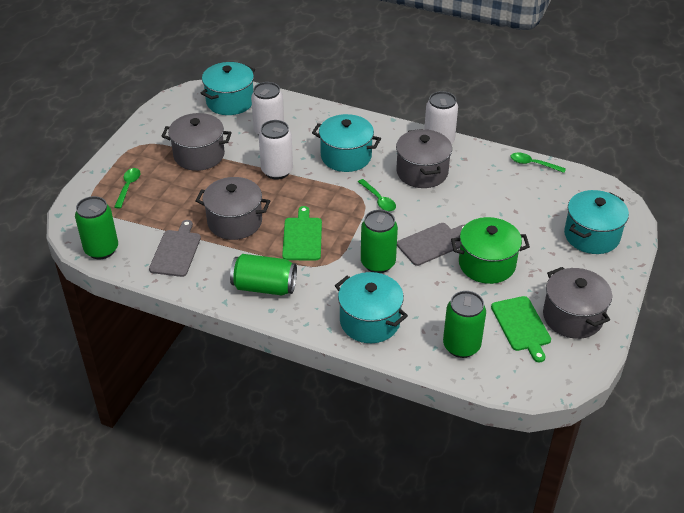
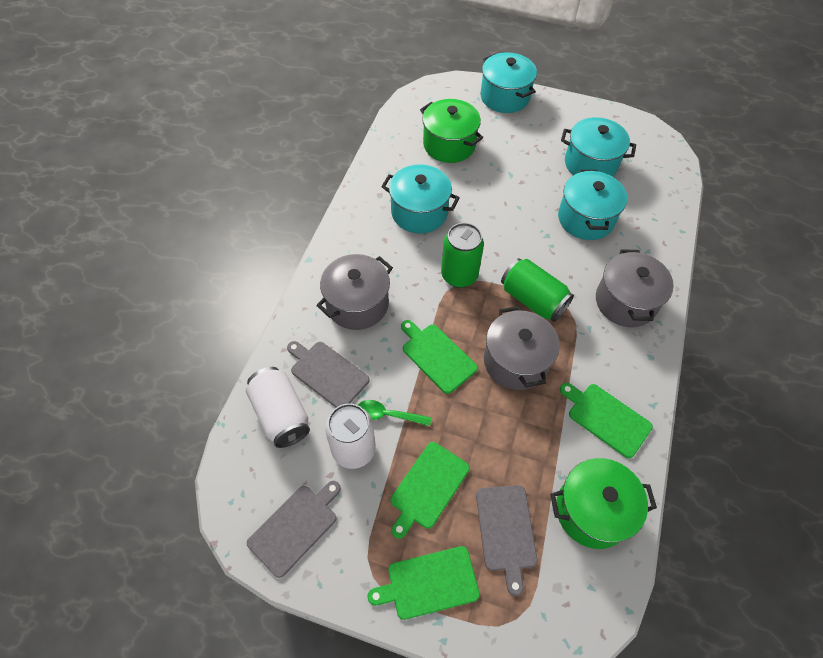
green can: 4 -> 2
green cutting board: 2 -> 4
green pot: 1 -> 2
green spoon: 3 -> 1
grey cutting board: 2 -> 3
grey pot: 4 -> 3
white can: 3 -> 2

